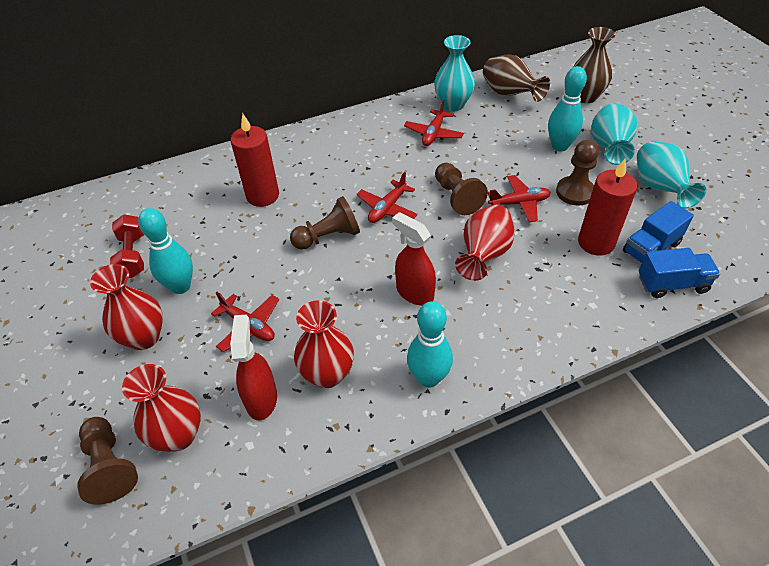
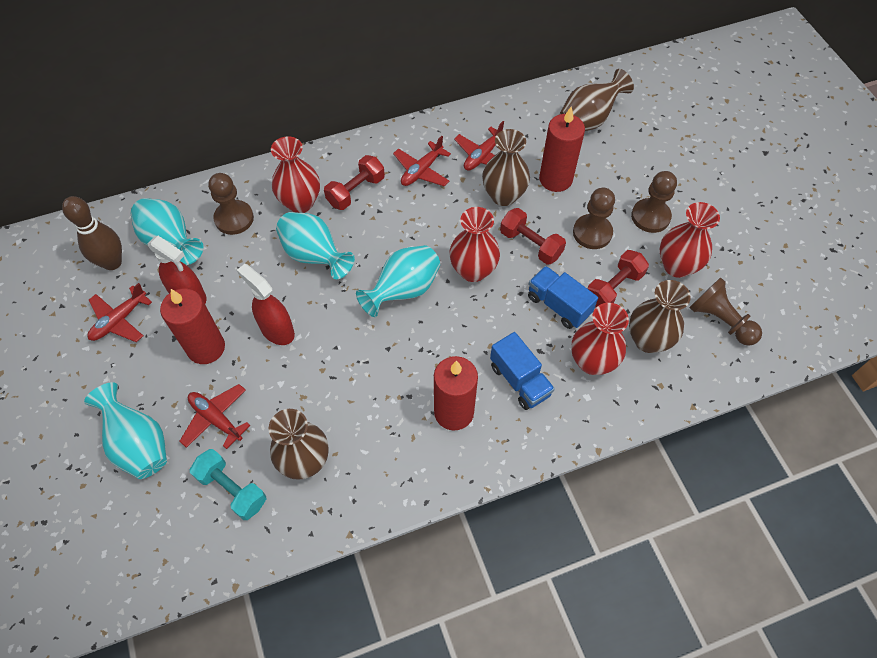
brown bowling pin: 0 -> 1
brown vase: 2 -> 4
red candle: 2 -> 3
red dumbbell: 1 -> 3
turquoise bowling pin: 3 -> 0
turquoise dumbbell: 0 -> 1
turquoise vase: 3 -> 4

